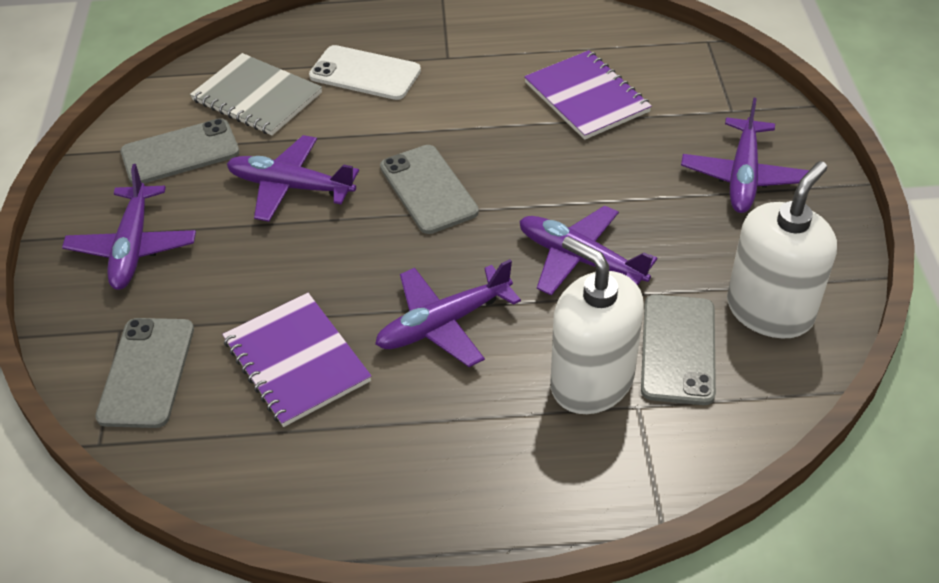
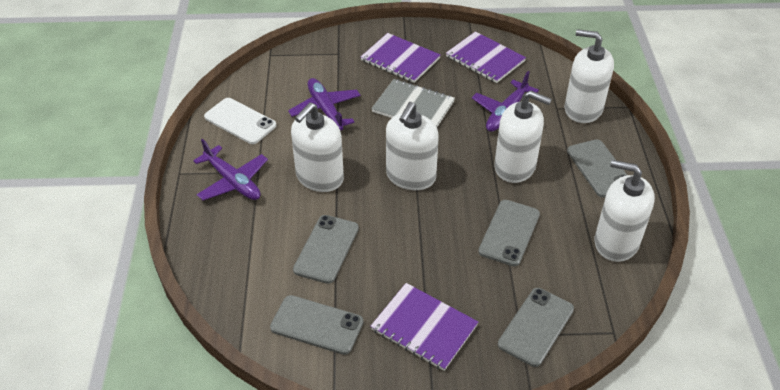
grey phone: 4 -> 5
purple notebook: 2 -> 3
purple plane: 5 -> 3
white soap dispenser: 2 -> 5

